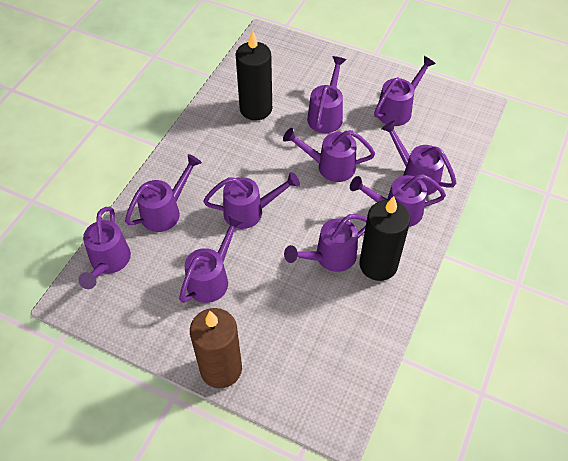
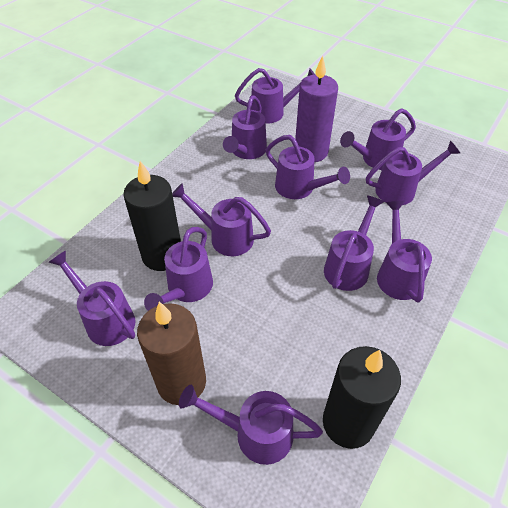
purple candle: 0 -> 1
purple watering can: 10 -> 11

